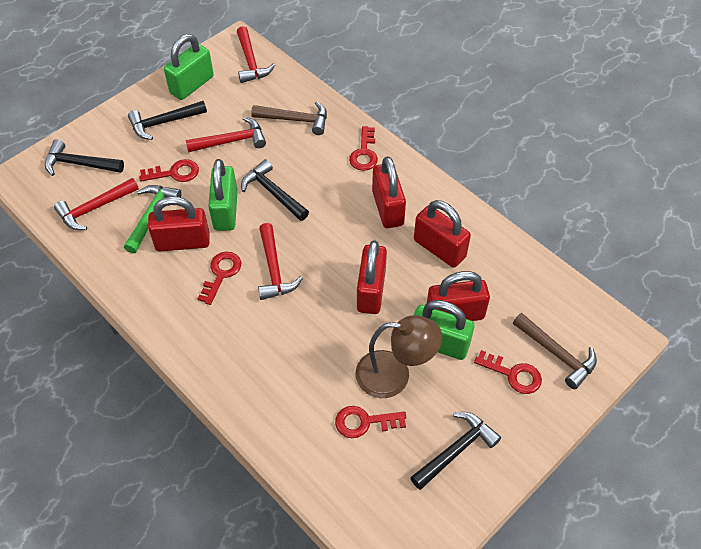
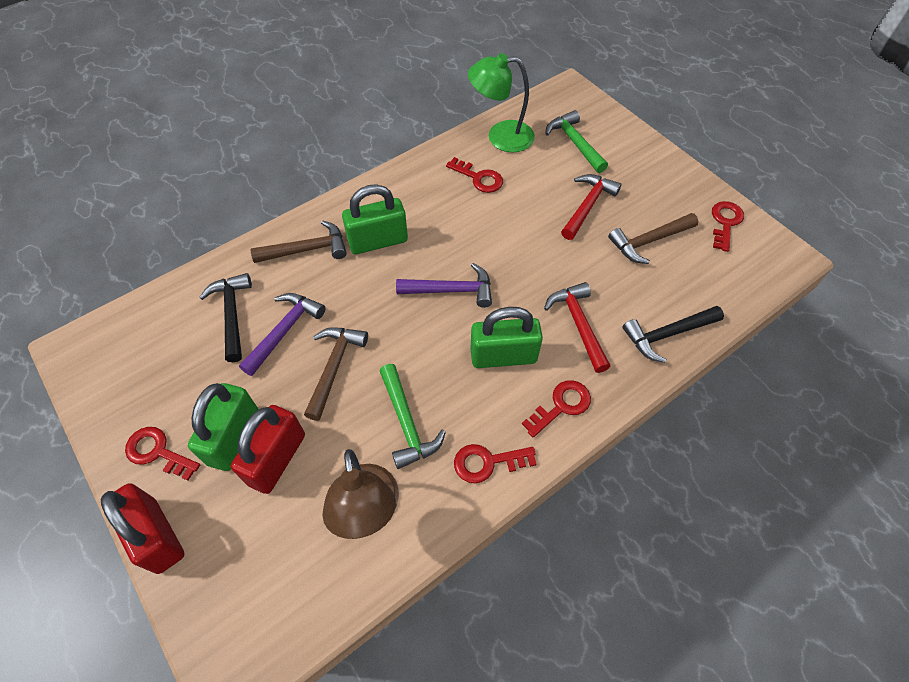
black hammer: 4 -> 2
brown hammer: 2 -> 3
green hammer: 1 -> 2
green lamp: 0 -> 1
purple hammer: 0 -> 2
red hammer: 4 -> 2
red padlock: 5 -> 2

